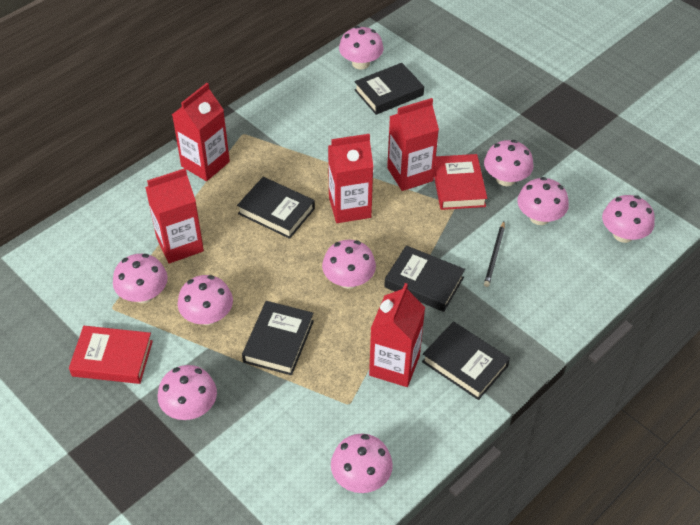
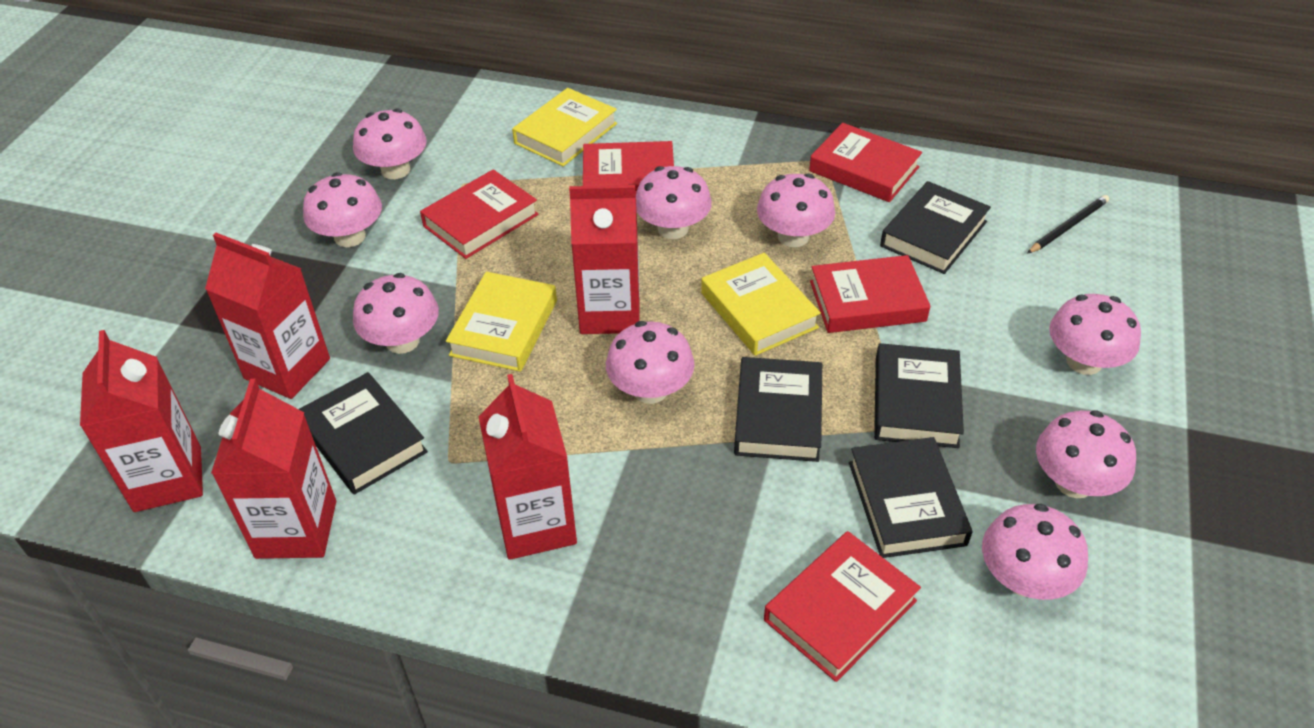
red book: 2 -> 5
yellow book: 0 -> 3

